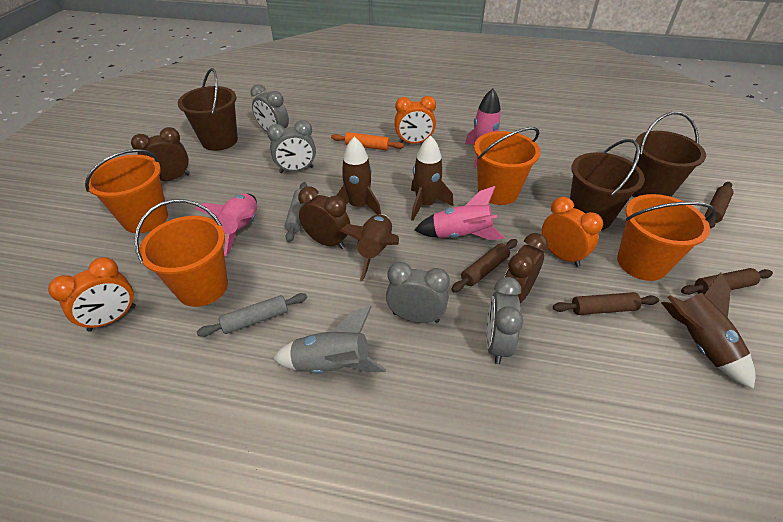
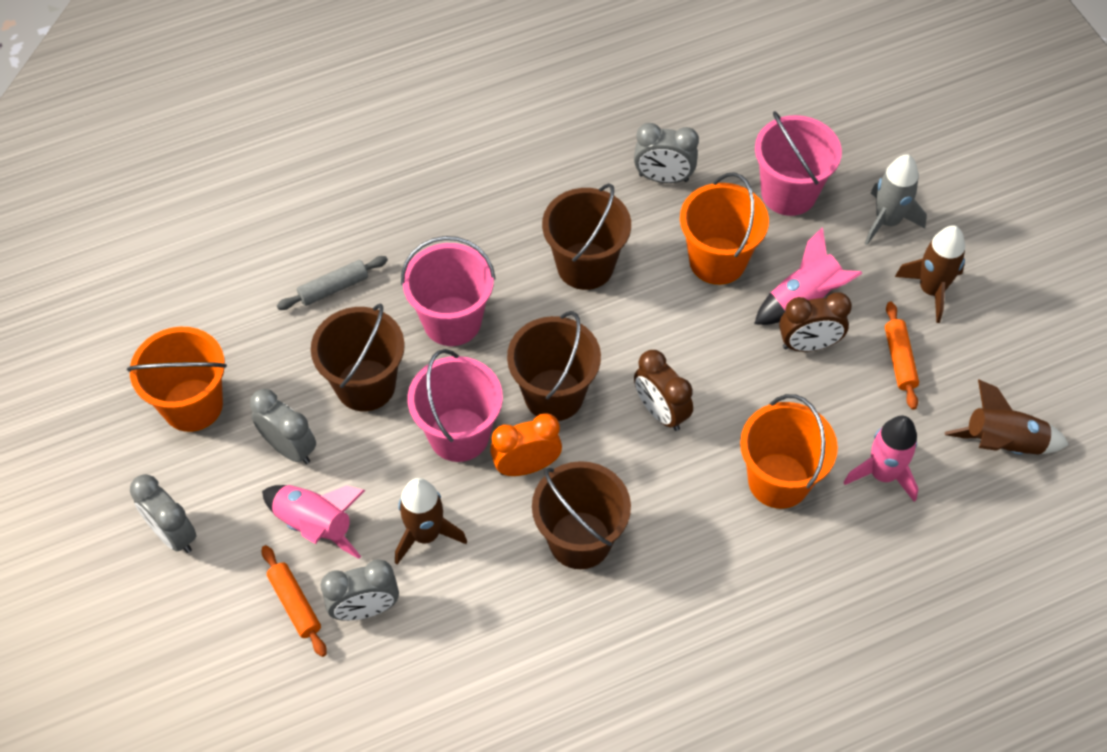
brown bucket: 3 -> 4
brown clock: 3 -> 2
brown rocket: 4 -> 3
brown rolling pin: 4 -> 0
grey rolling pin: 2 -> 1
orange bucket: 4 -> 3
orange clock: 3 -> 1
orange rolling pin: 1 -> 2
pink bucket: 0 -> 3

